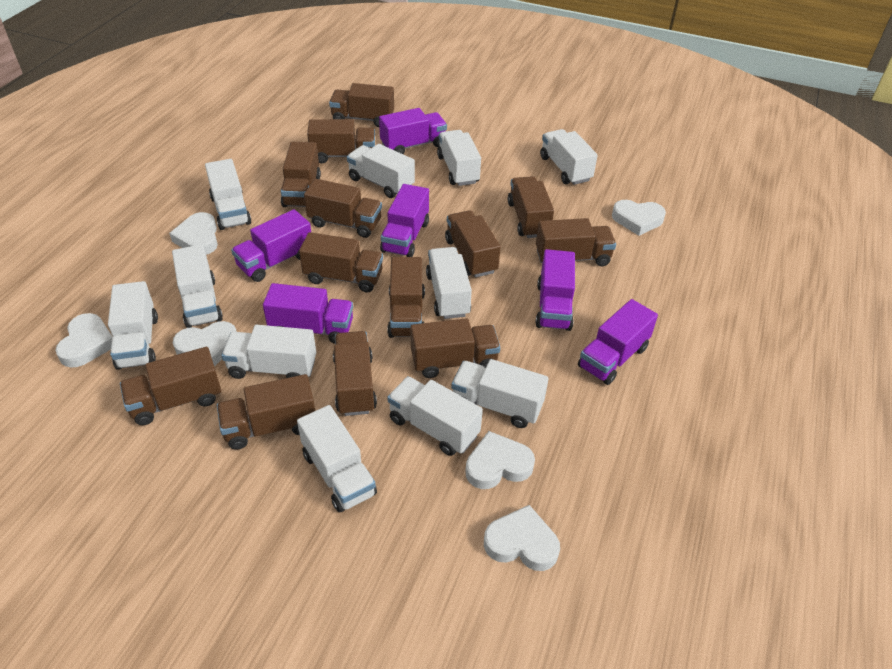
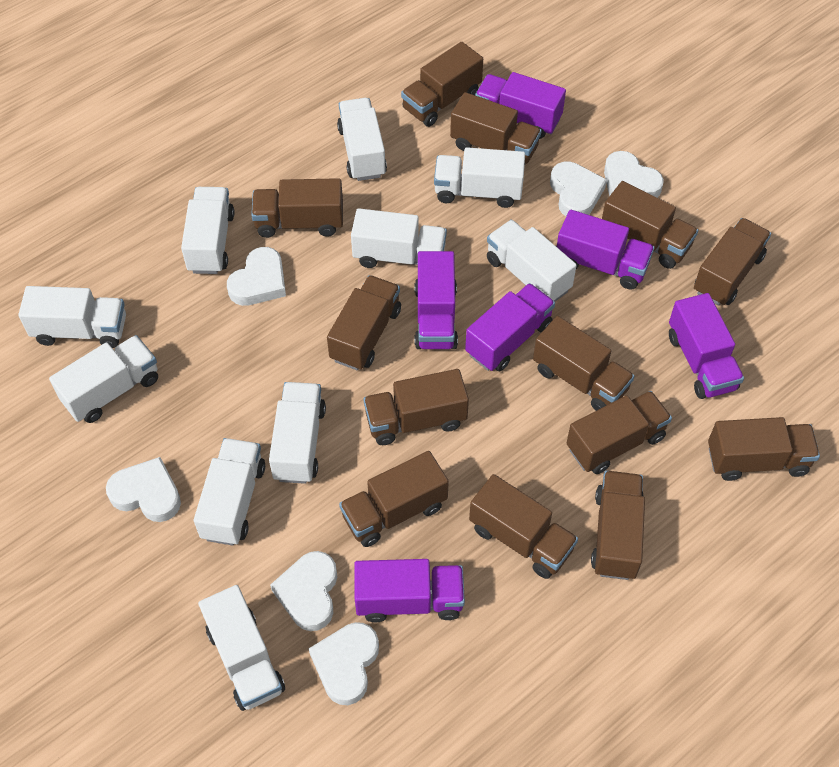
white truck: 11 -> 10

